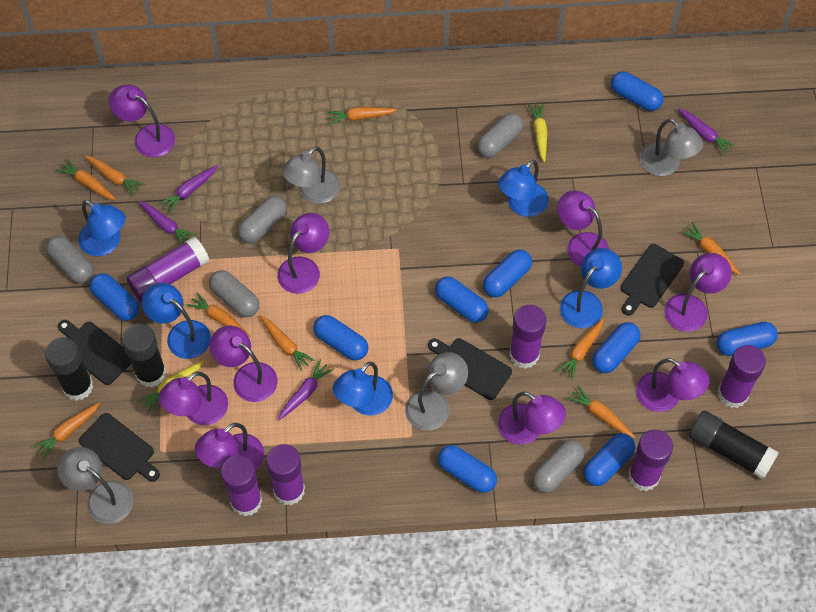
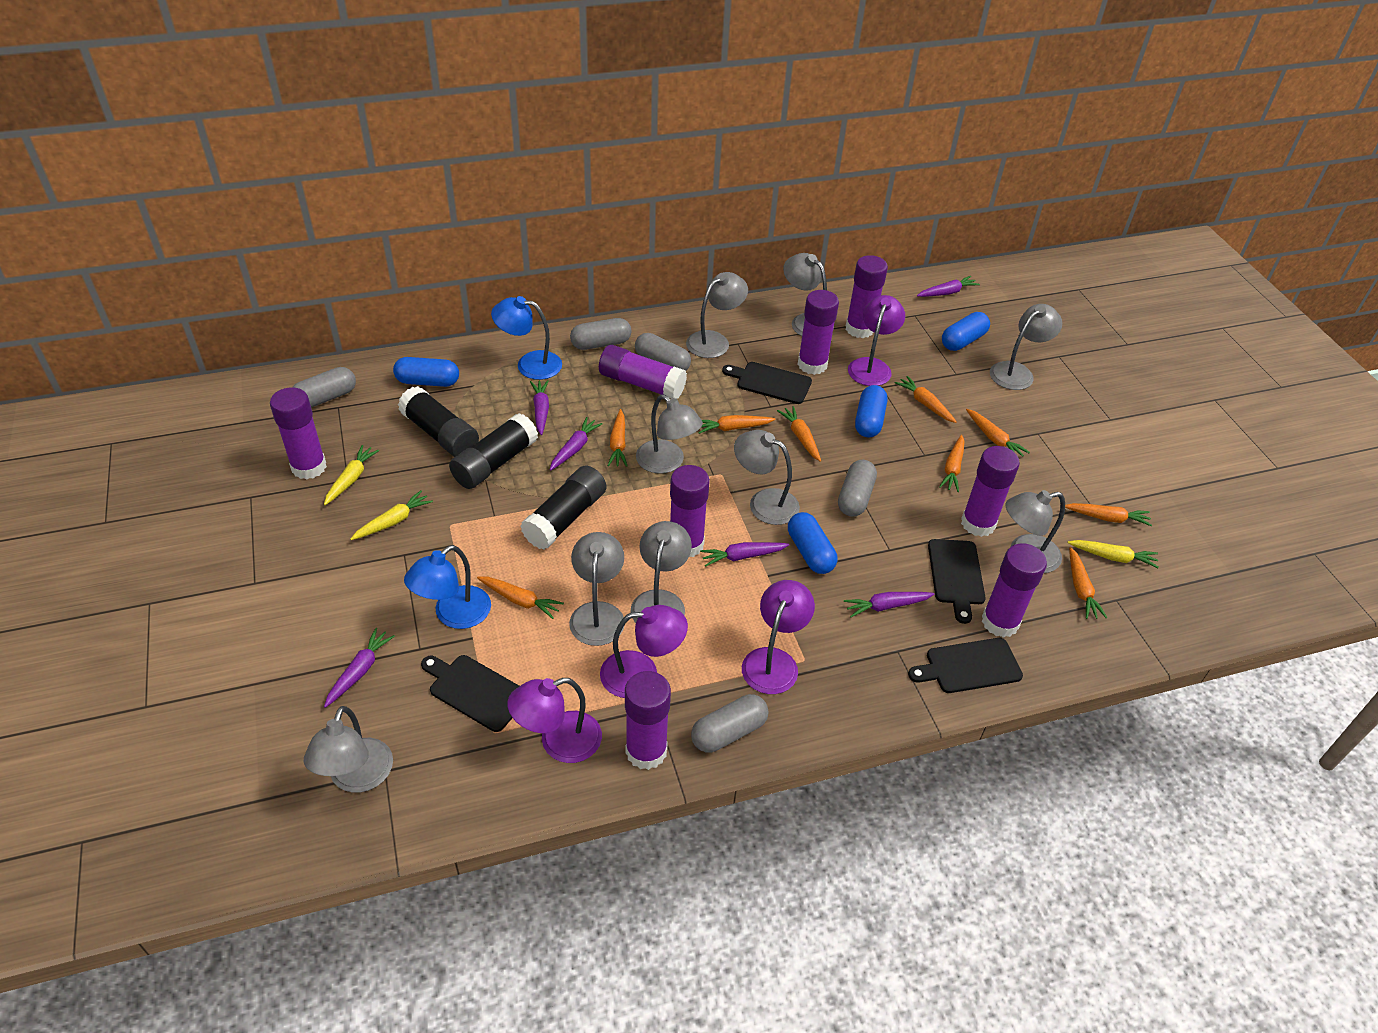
blue capsule: 9 -> 4
blue lamp: 5 -> 2
grey lamp: 4 -> 9
purple carrot: 4 -> 6
purple glue stick: 6 -> 8
purple lamp: 9 -> 4
yellow carrot: 2 -> 3

